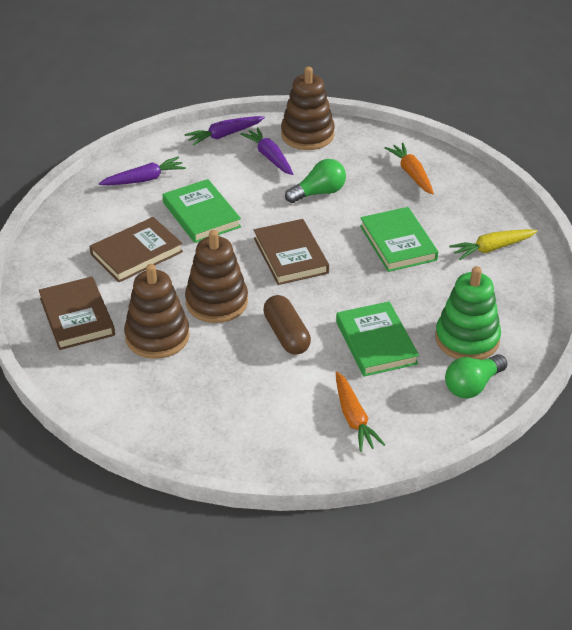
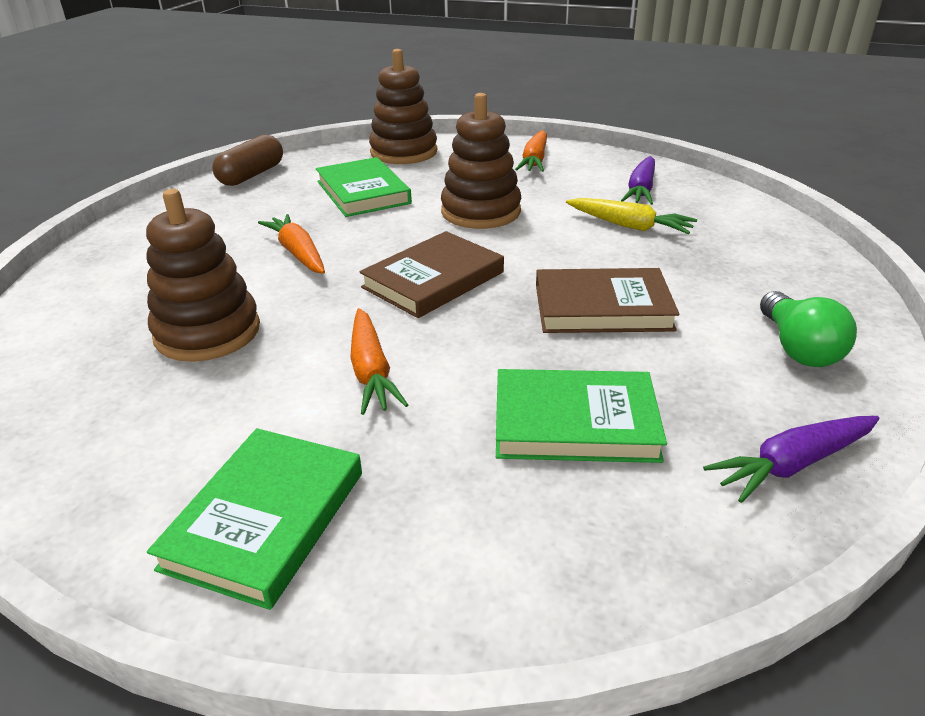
brown book: 3 -> 2
green light bulb: 2 -> 1
green stacking toy: 1 -> 0
orange carrot: 2 -> 3
purple carrot: 3 -> 2

